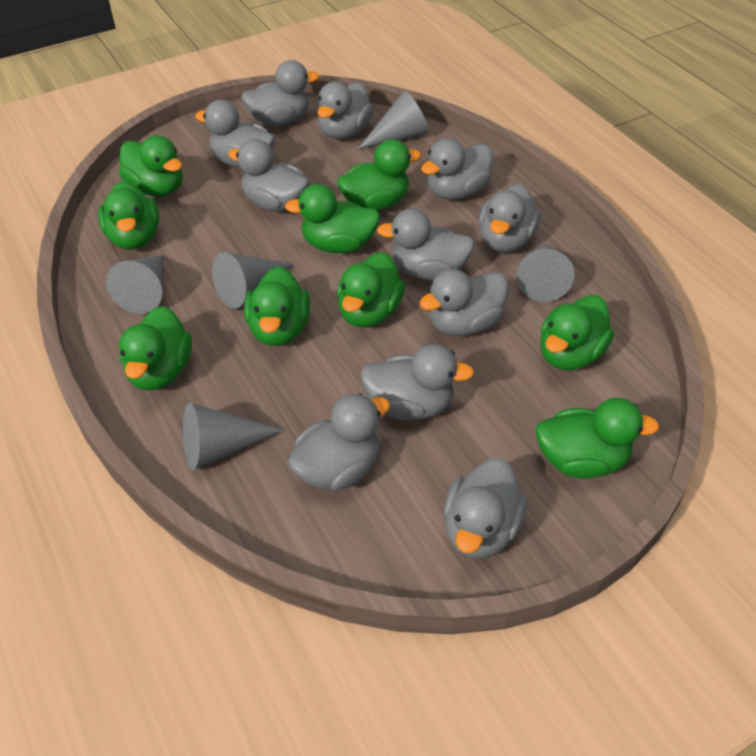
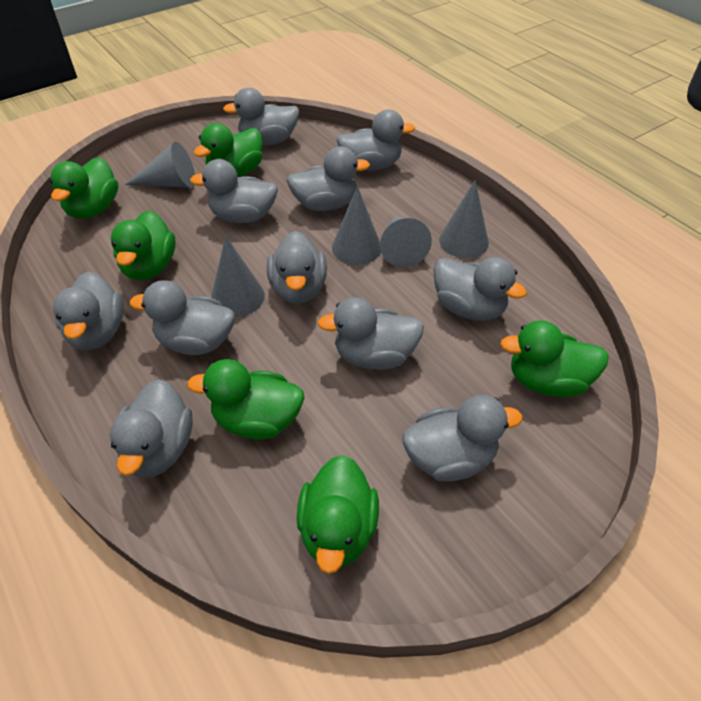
green duck: 9 -> 6

